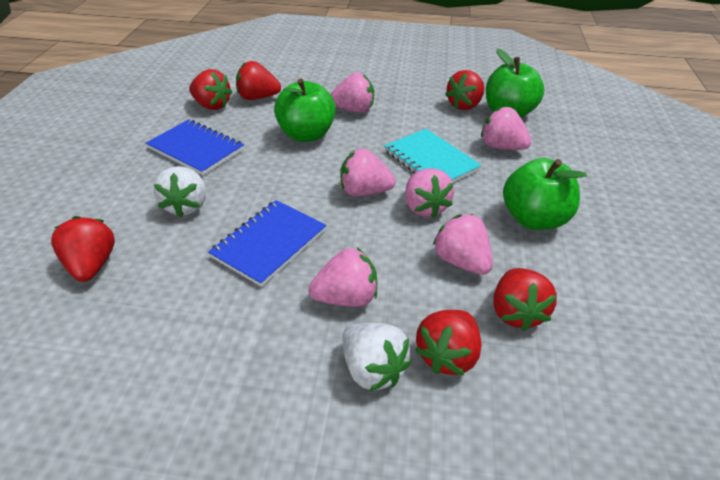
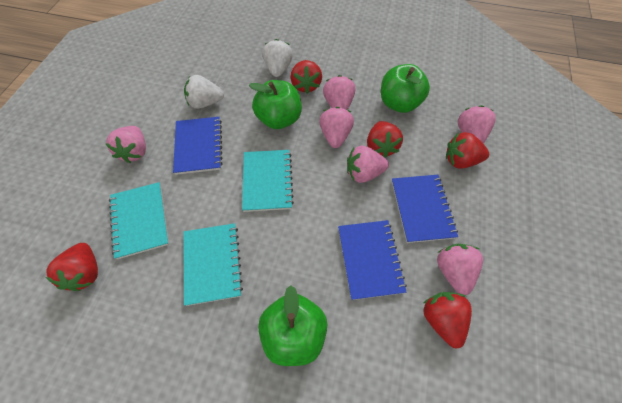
blue notebook: 2 -> 3
red strawberry: 6 -> 5
turquoise notebook: 1 -> 3

